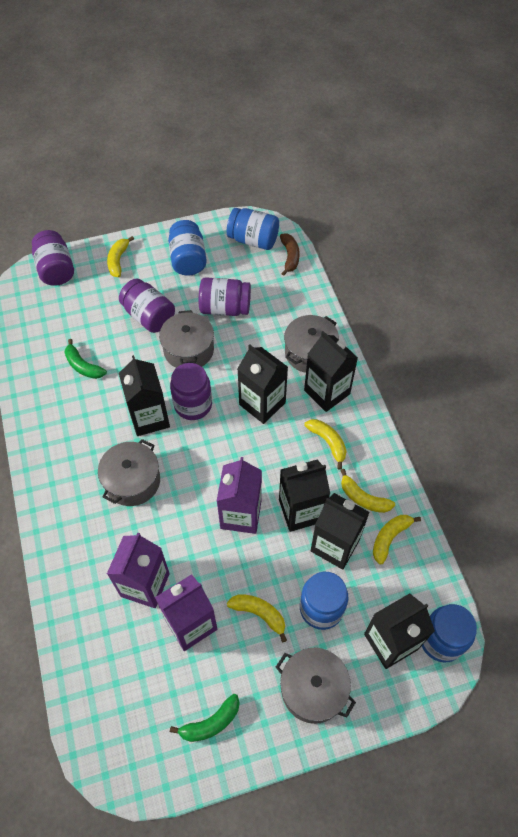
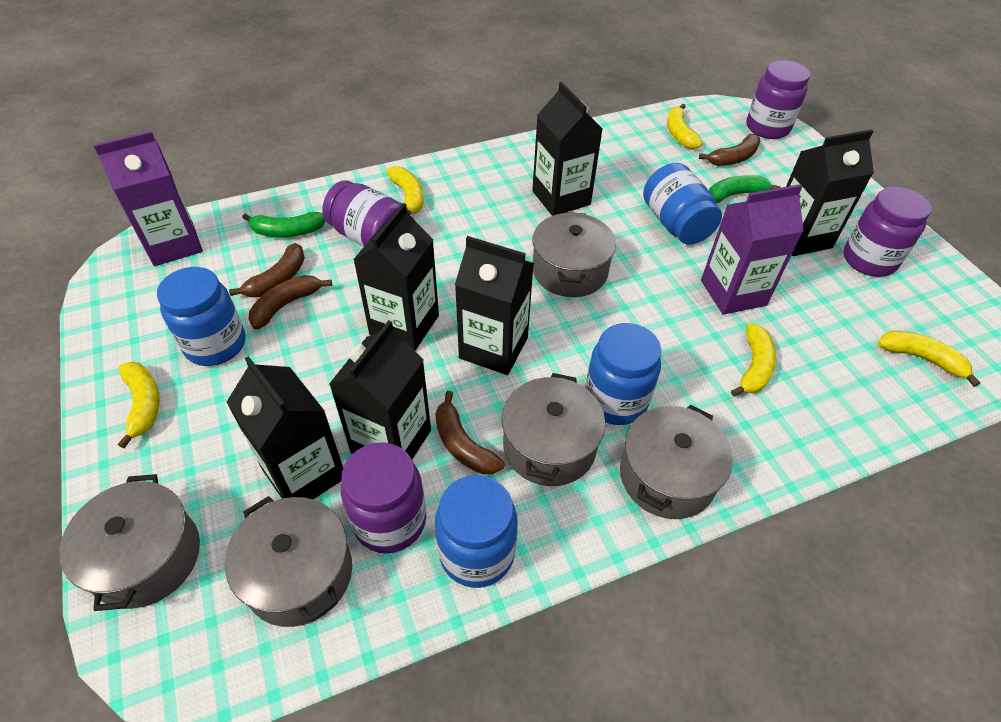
brown banana: 1 -> 4
grey pot: 4 -> 5
purple carton: 3 -> 2

